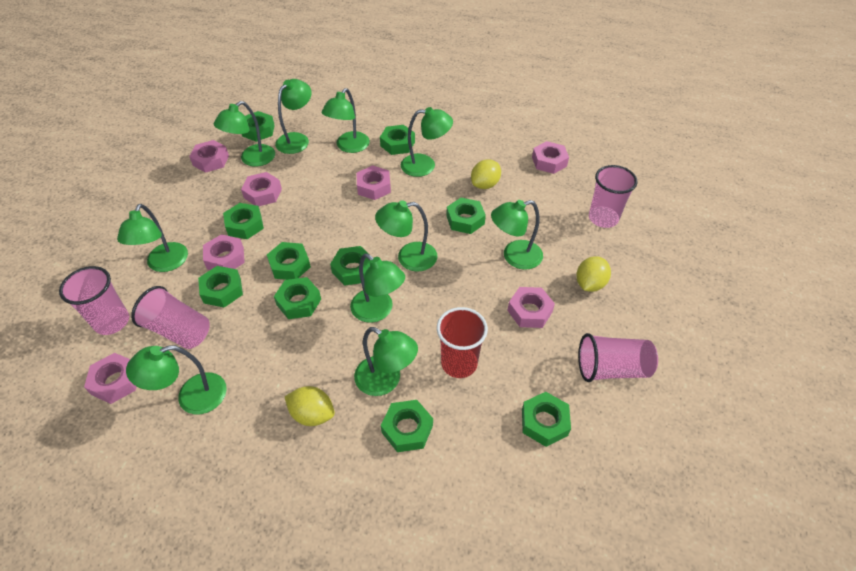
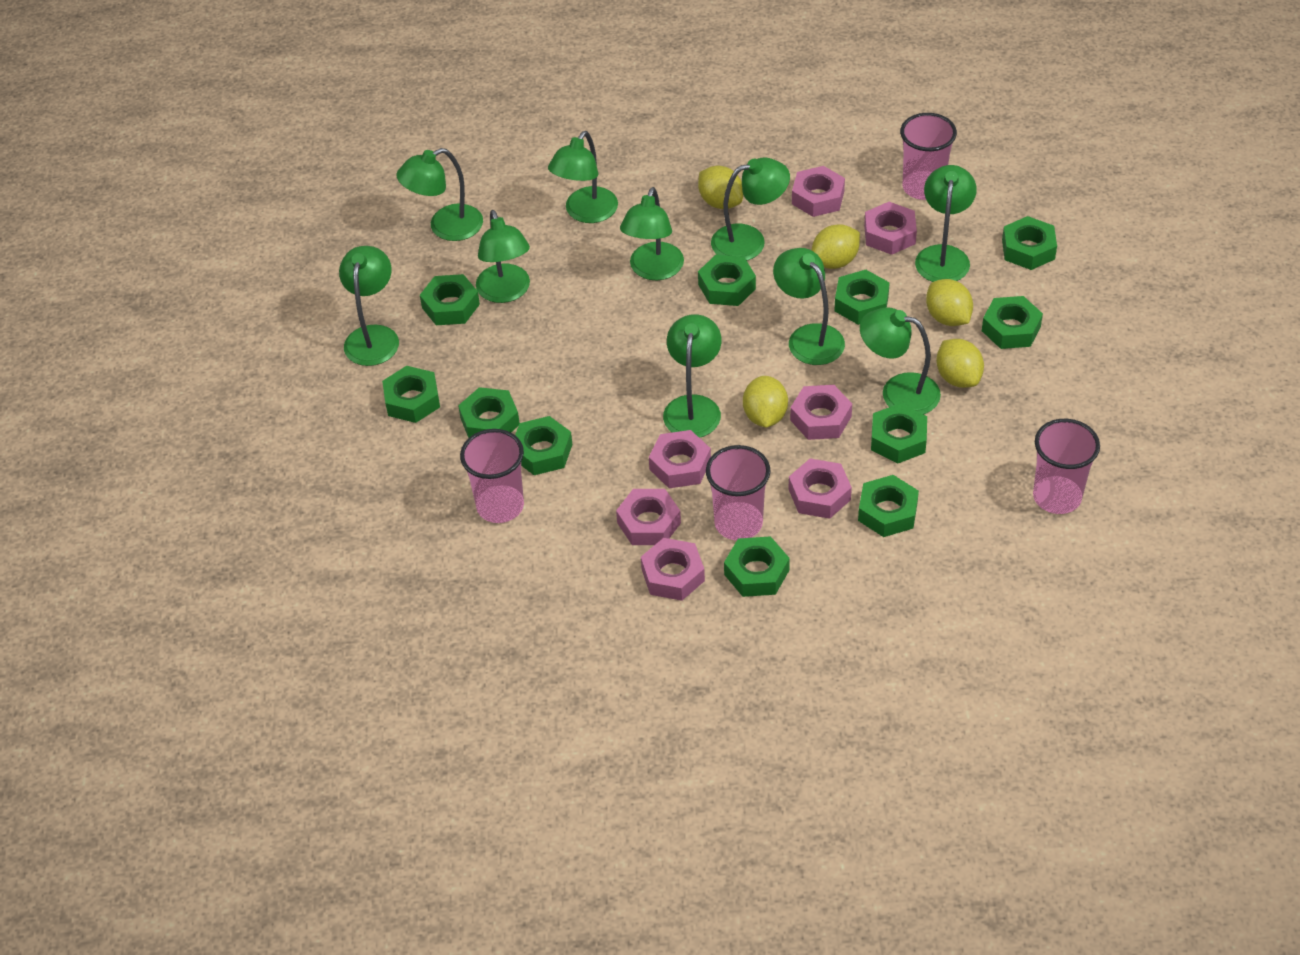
green nut: 10 -> 11
red cup: 1 -> 0
yellow lemon: 3 -> 5

